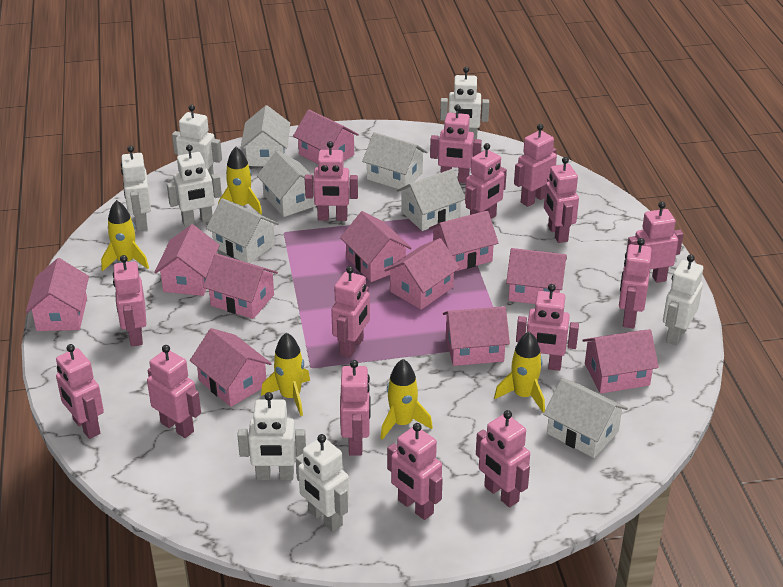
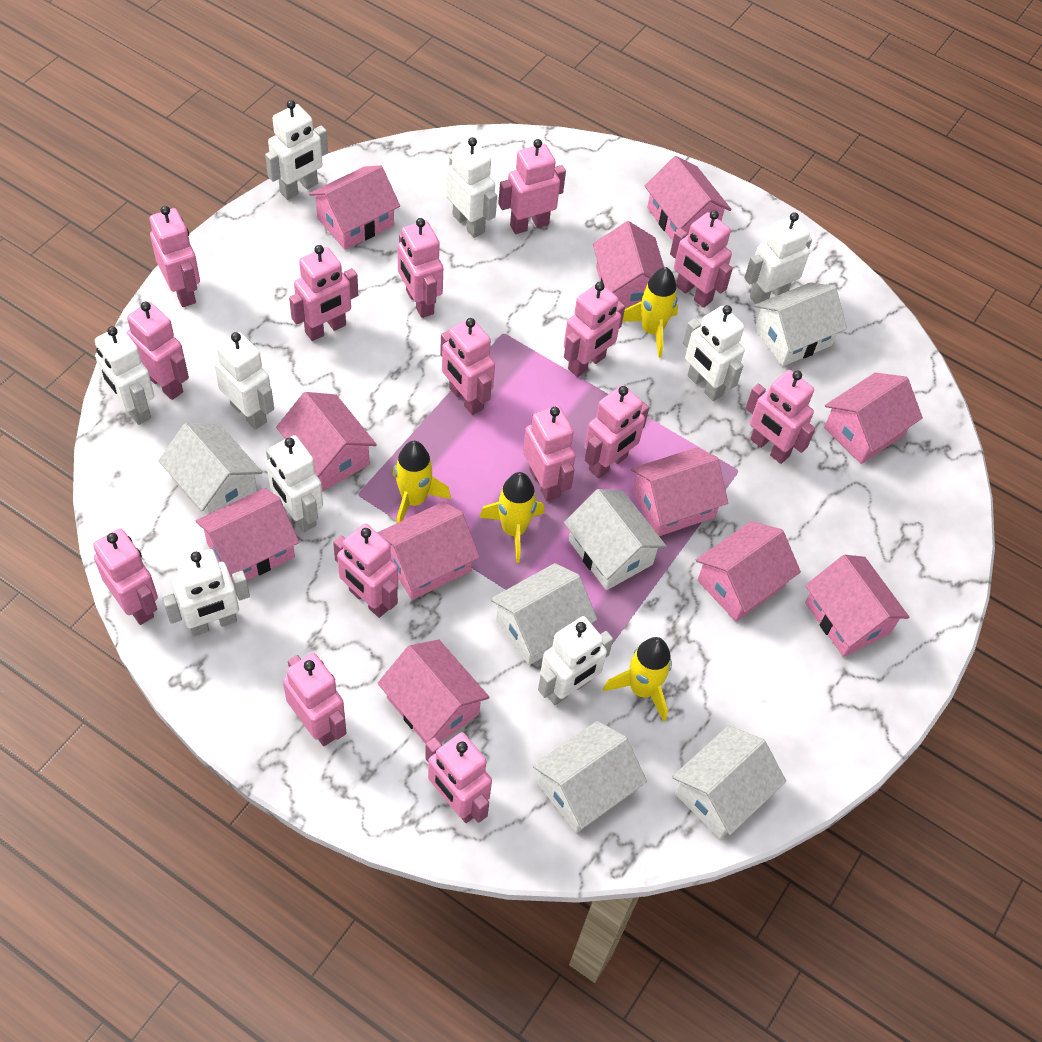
white robot: 7 -> 9
yellow rocket: 5 -> 4

